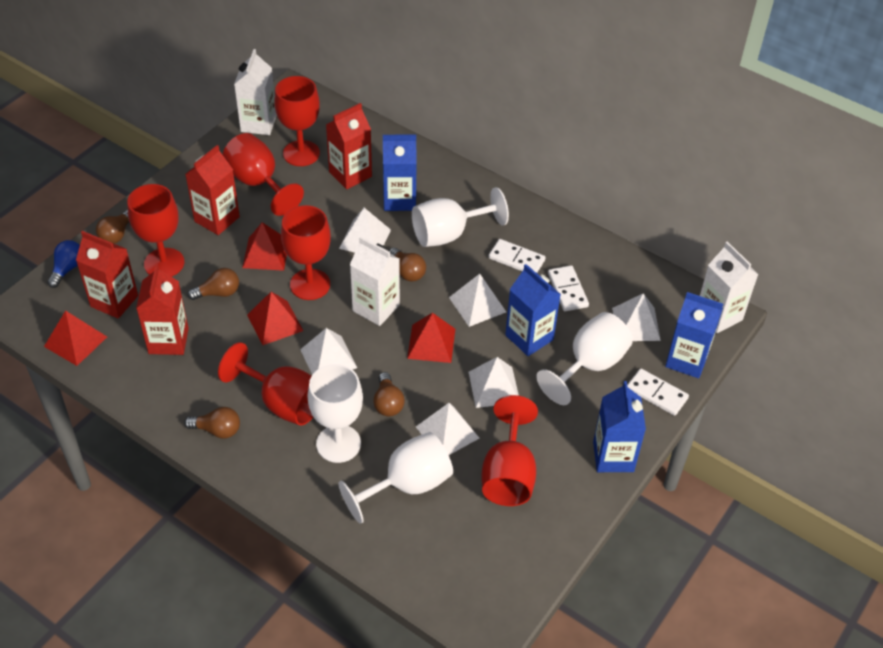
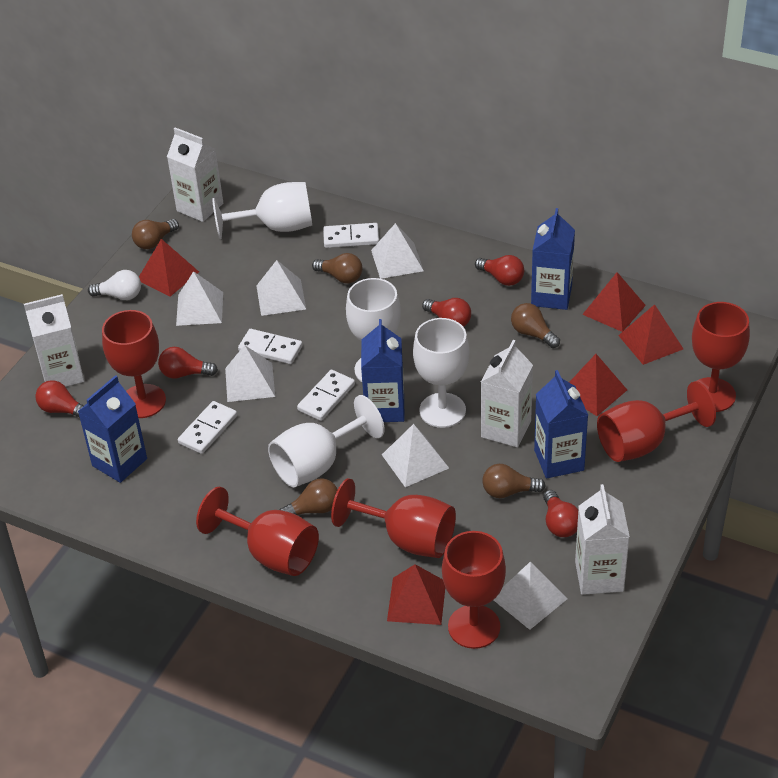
blue light bulb: 1 -> 0
red carton: 4 -> 0
red light bulb: 0 -> 5
red pyramid: 4 -> 5
white carton: 3 -> 4
white domino: 3 -> 4
white light bulb: 0 -> 1

